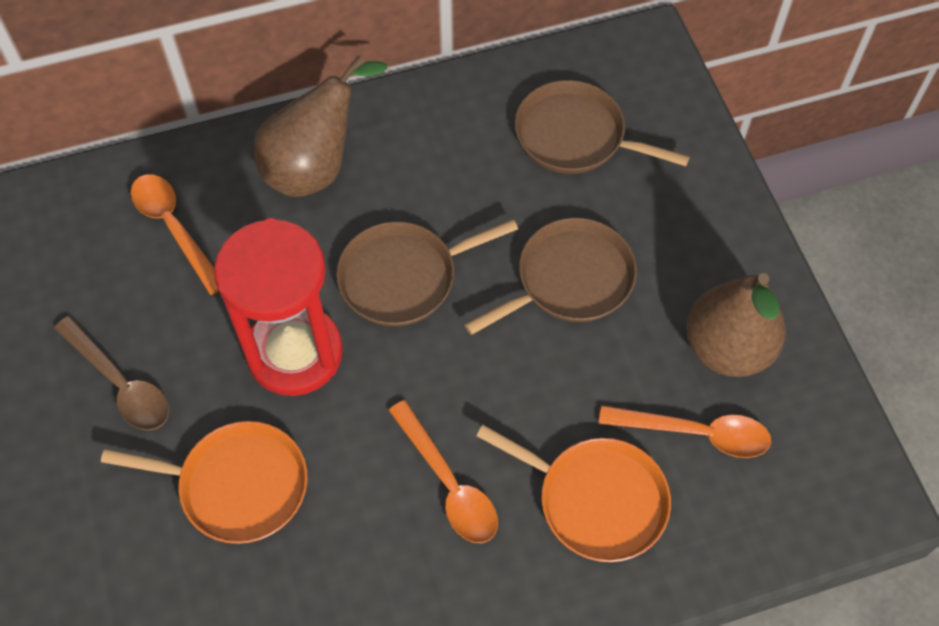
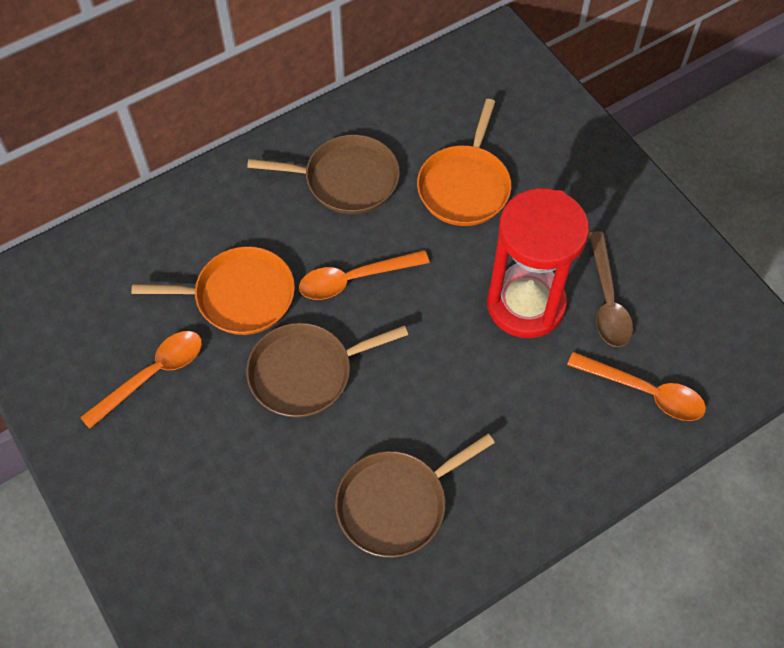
brown pear: 2 -> 0

